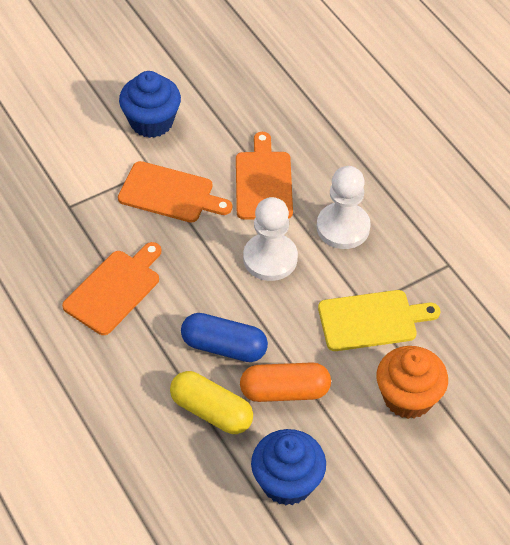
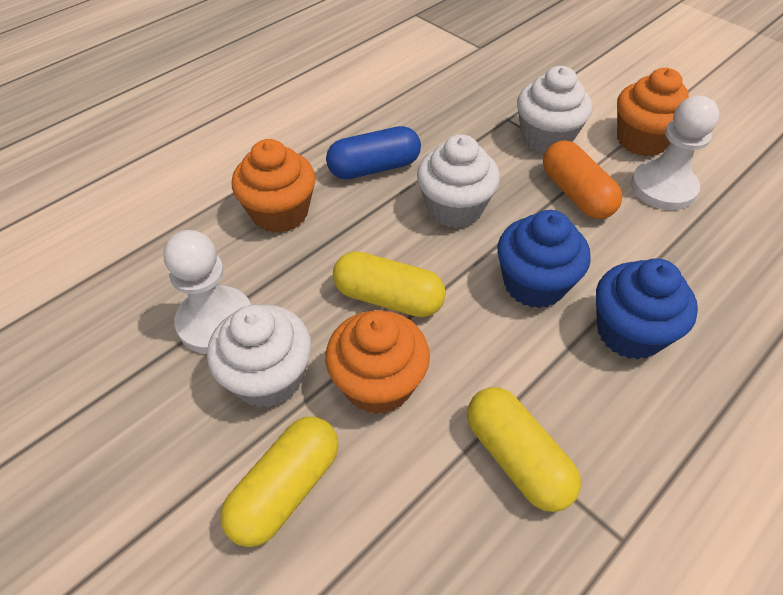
orange cupcake: 1 -> 3
orange cutting board: 3 -> 0
white cupcake: 0 -> 3
yellow capsule: 1 -> 3
yellow cutting board: 1 -> 0

